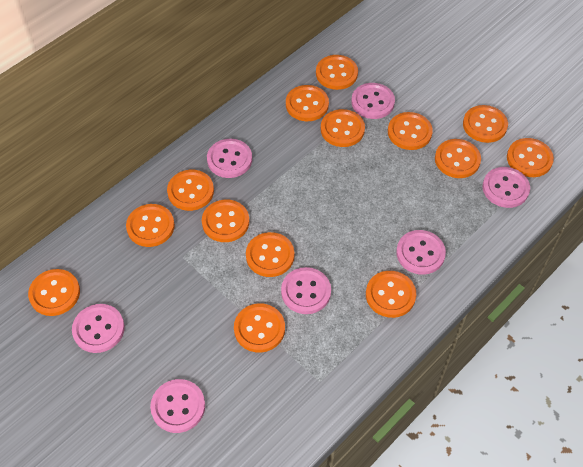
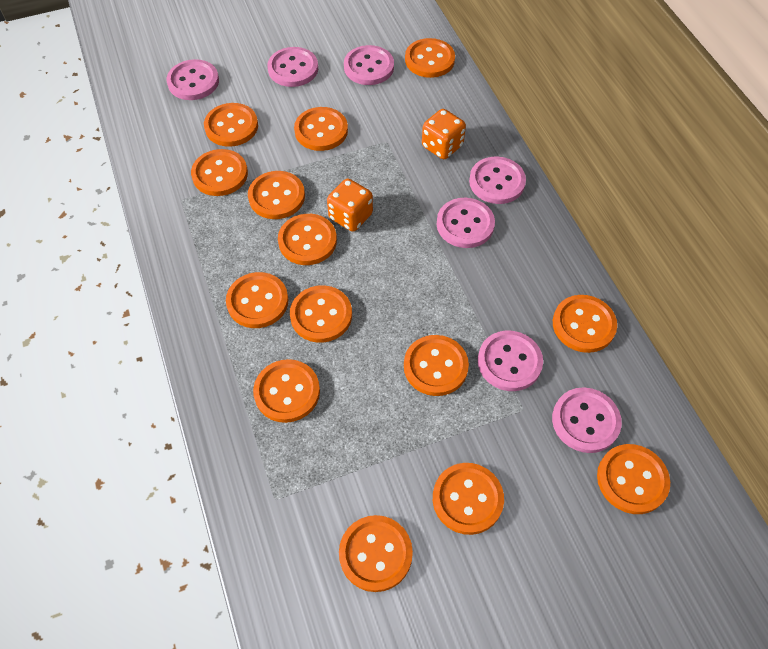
orange dice: 0 -> 2

